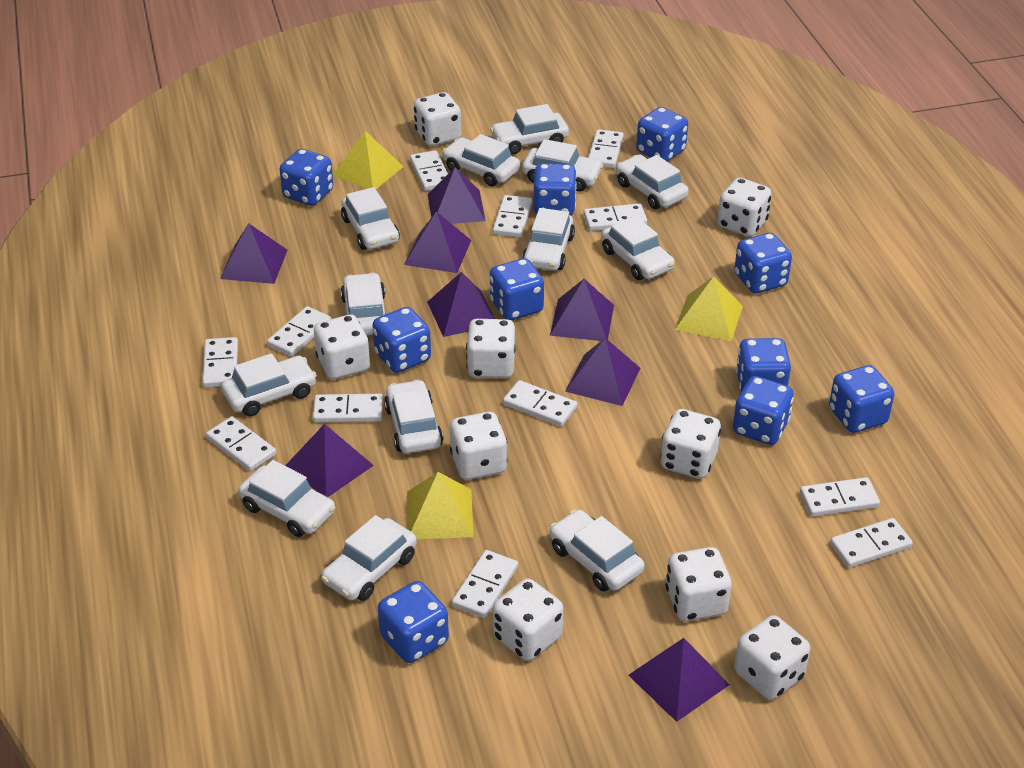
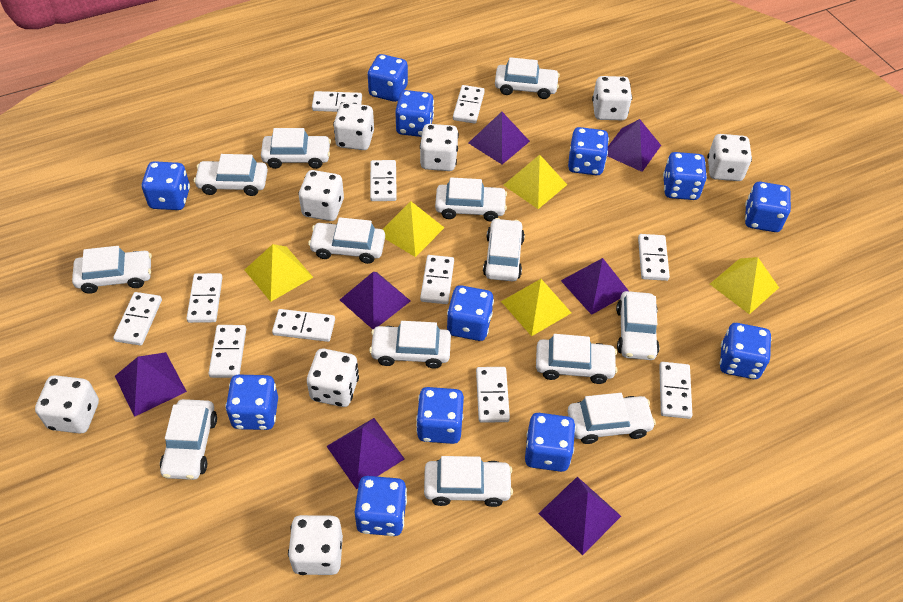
blue dice: 10 -> 12
purple pyramid: 8 -> 7
white dice: 9 -> 8
white domino: 12 -> 11
yellow pyramid: 3 -> 5

